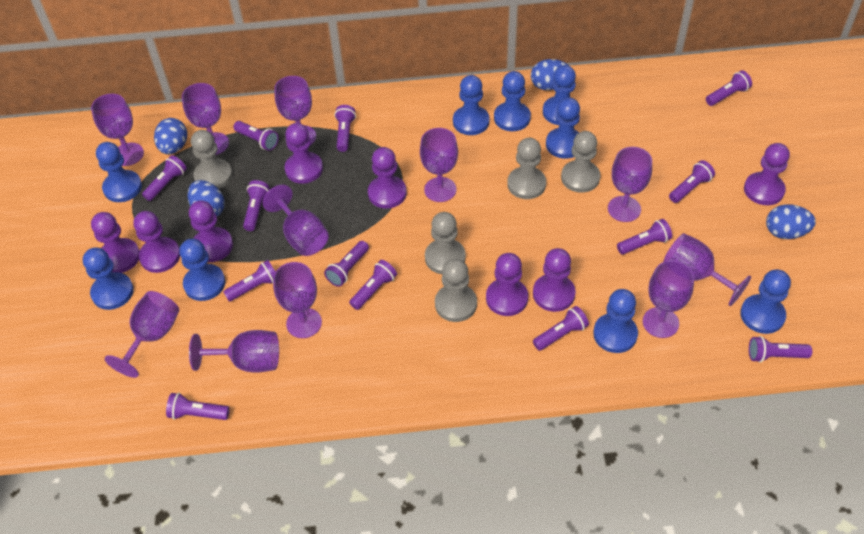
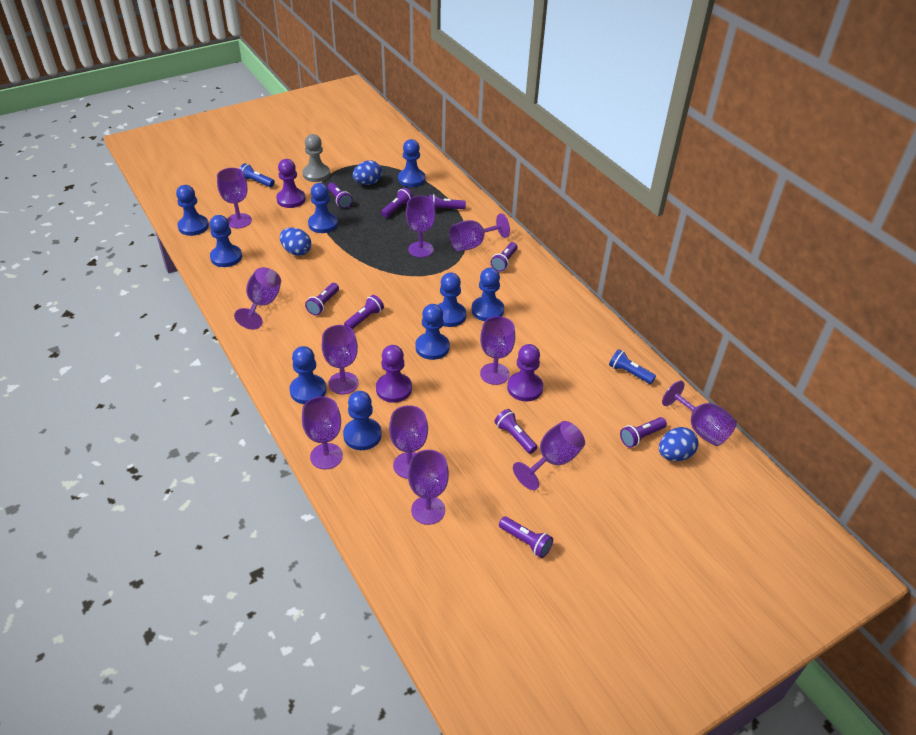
blue egg: 4 -> 3
blue flashlight: 0 -> 2
grey pawn: 5 -> 1
purple flashlight: 13 -> 9
purple pawn: 8 -> 3

